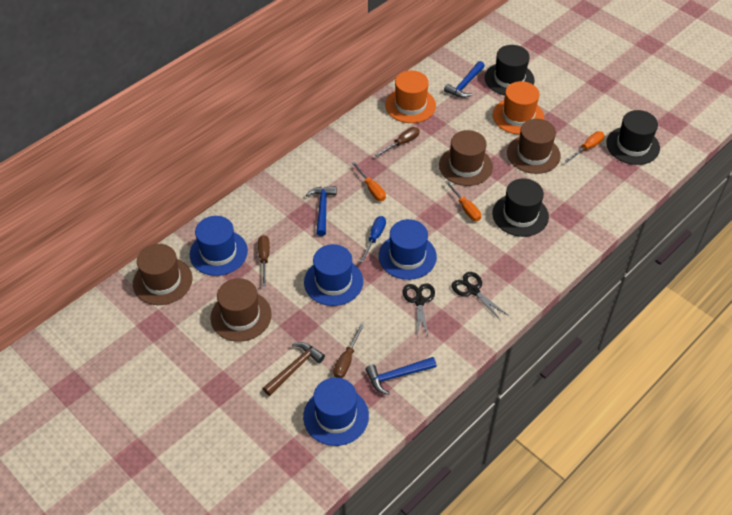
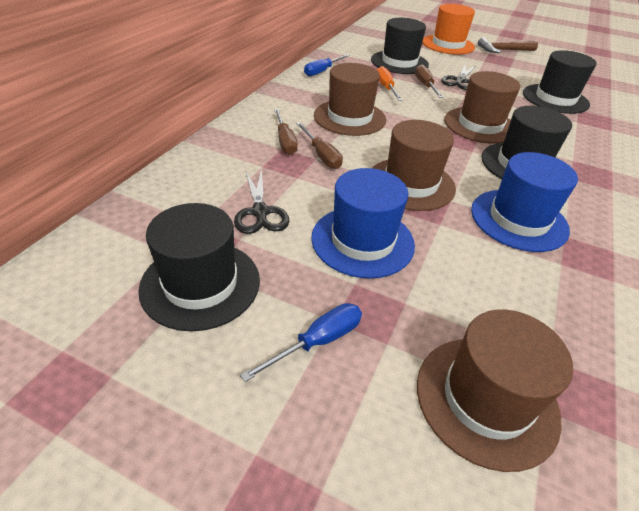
black hat: 3 -> 4
blue hammer: 3 -> 0
blue hat: 4 -> 2
blue screwdriver: 1 -> 2
orange hat: 2 -> 1
orange screwdriver: 3 -> 1

